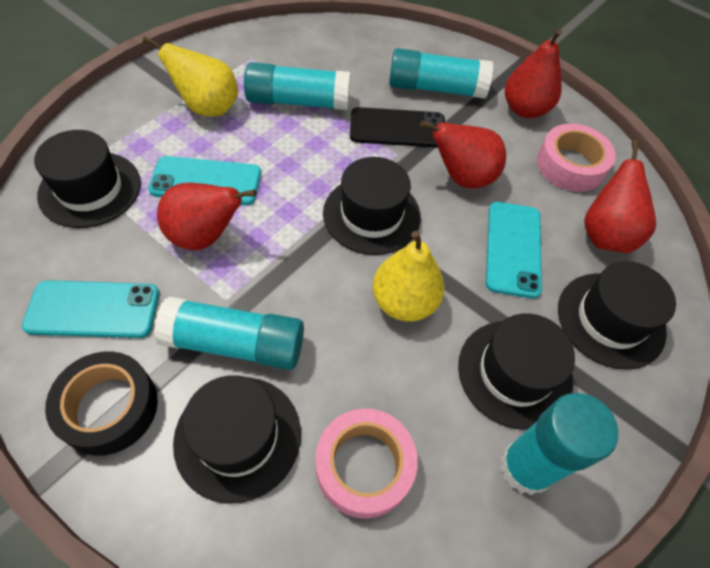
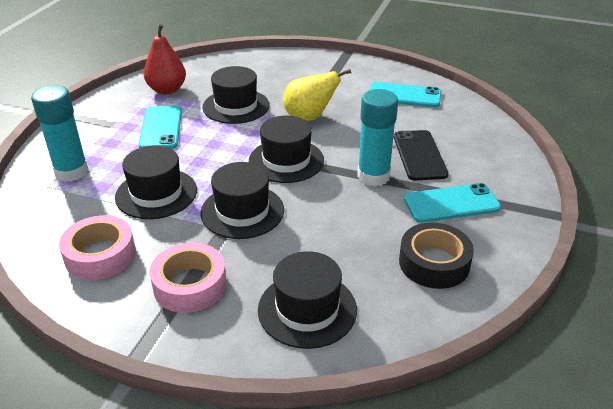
red pear: 4 -> 1
turquoise glue stick: 4 -> 2
yellow pear: 2 -> 1

